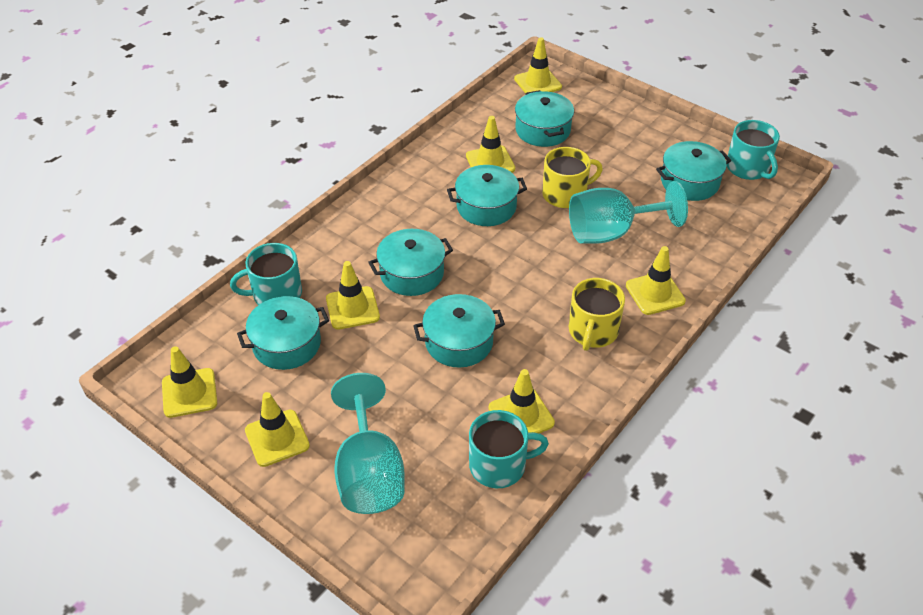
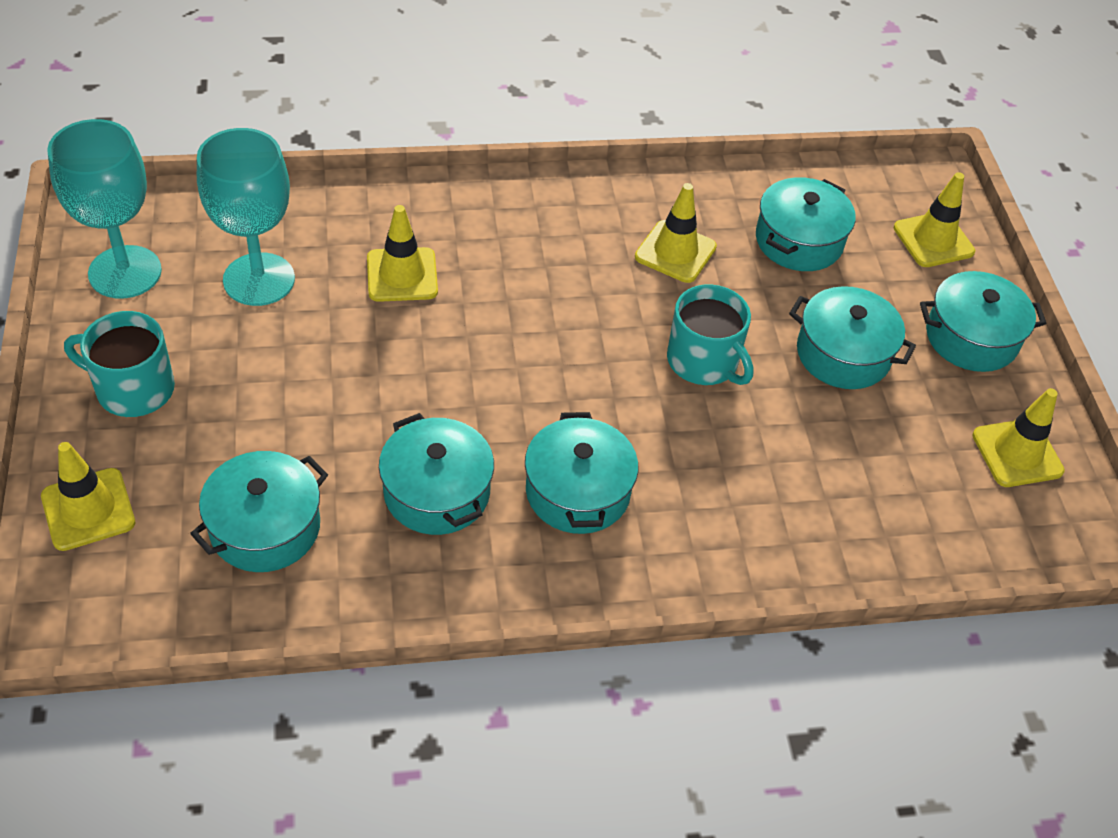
turquoise mug: 3 -> 2
yellow mug: 2 -> 0
yellow traffic cone: 7 -> 5

